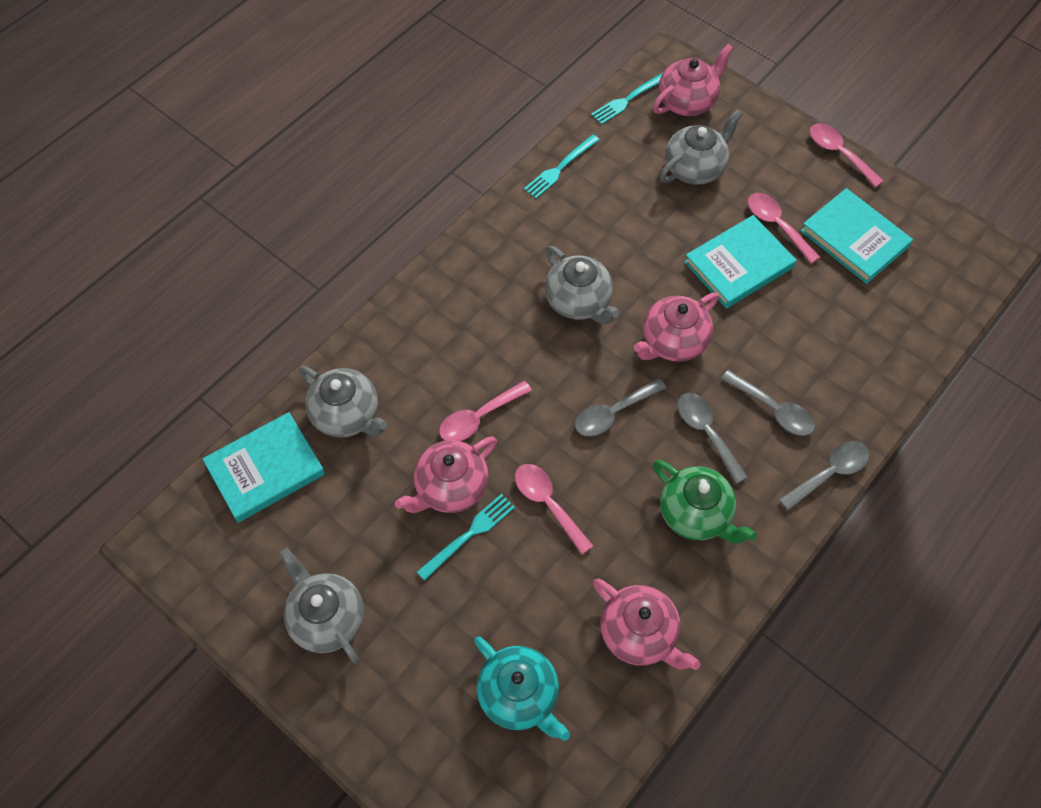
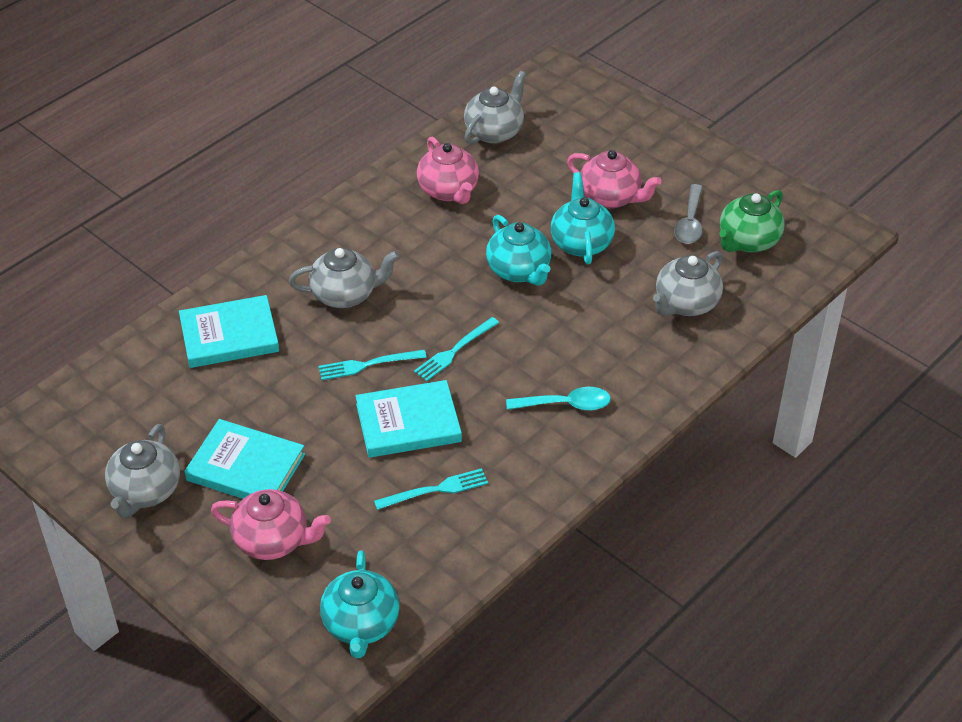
grey spoon: 4 -> 1
pink spoon: 4 -> 0
pink teapot: 4 -> 3
turquoise spoon: 0 -> 1
turquoise teapot: 1 -> 3

